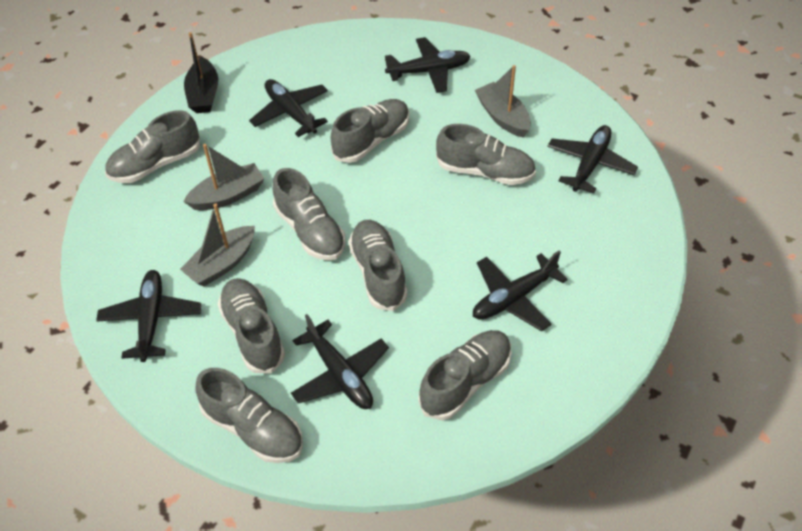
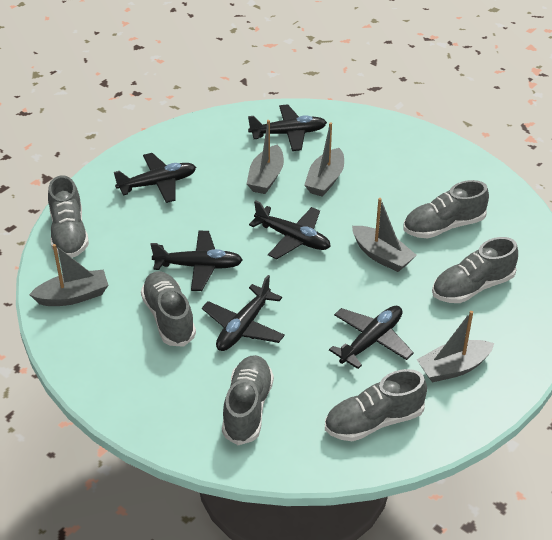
black boat: 1 -> 0
grey boat: 3 -> 5
grey shoe: 8 -> 6

